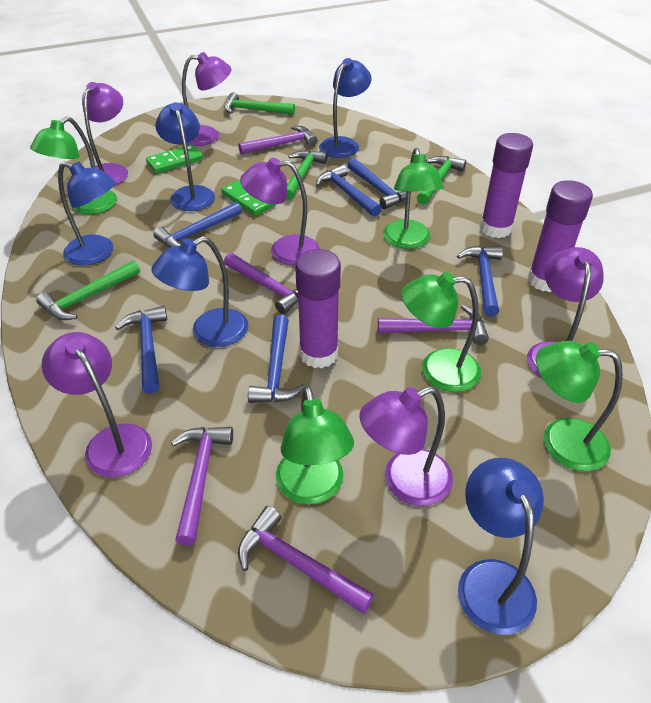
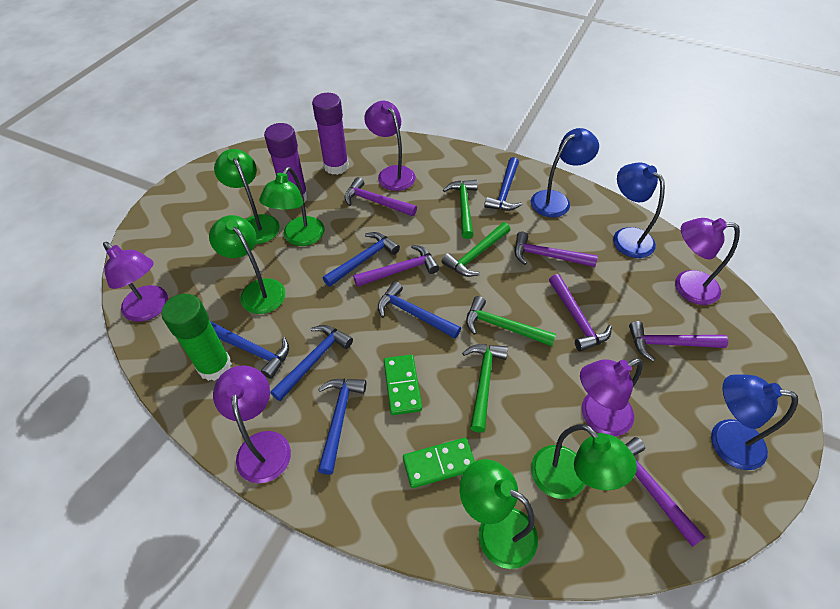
blue lamp: 5 -> 3
green glue stick: 0 -> 1
purple glue stick: 3 -> 2
purple hammer: 5 -> 6
purple lamp: 6 -> 5

